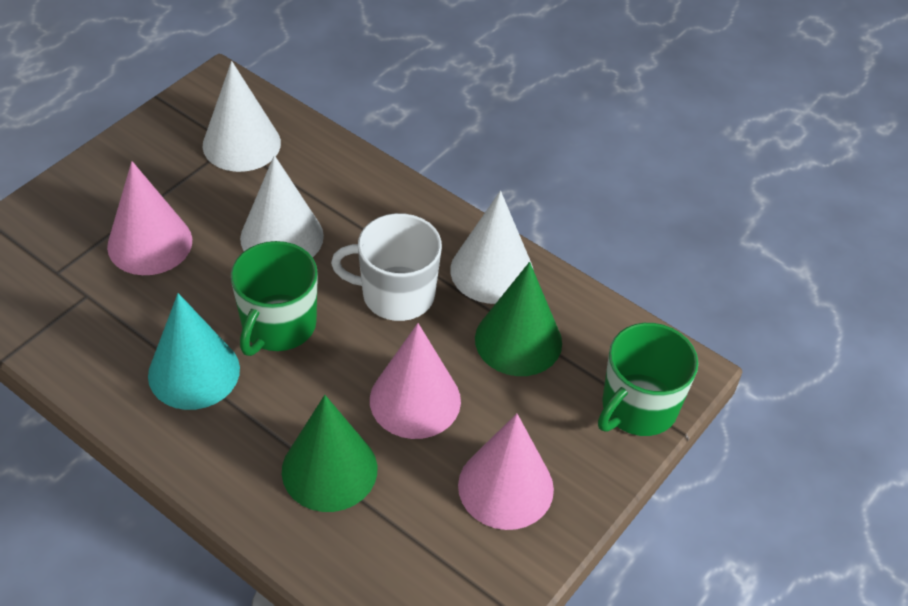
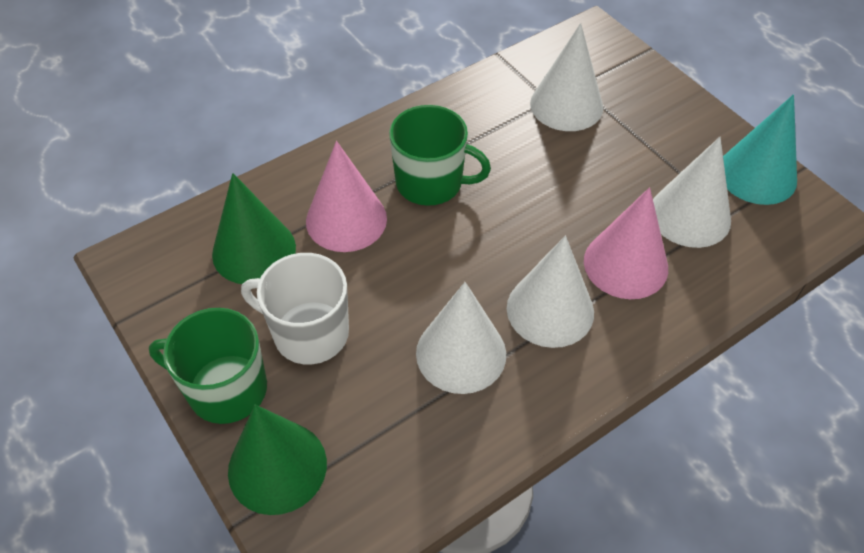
pink cone: 3 -> 2
white cone: 3 -> 4

